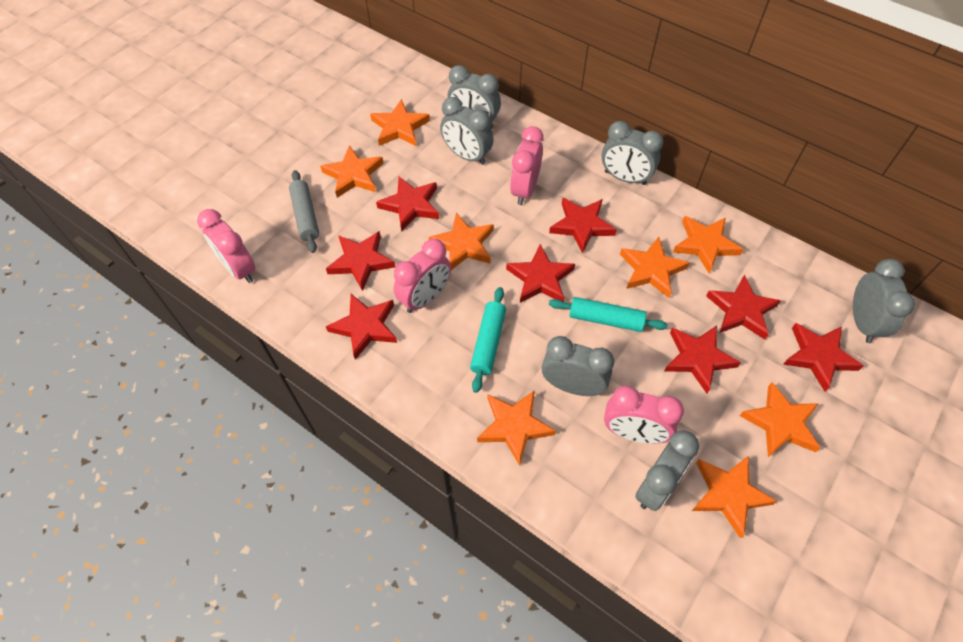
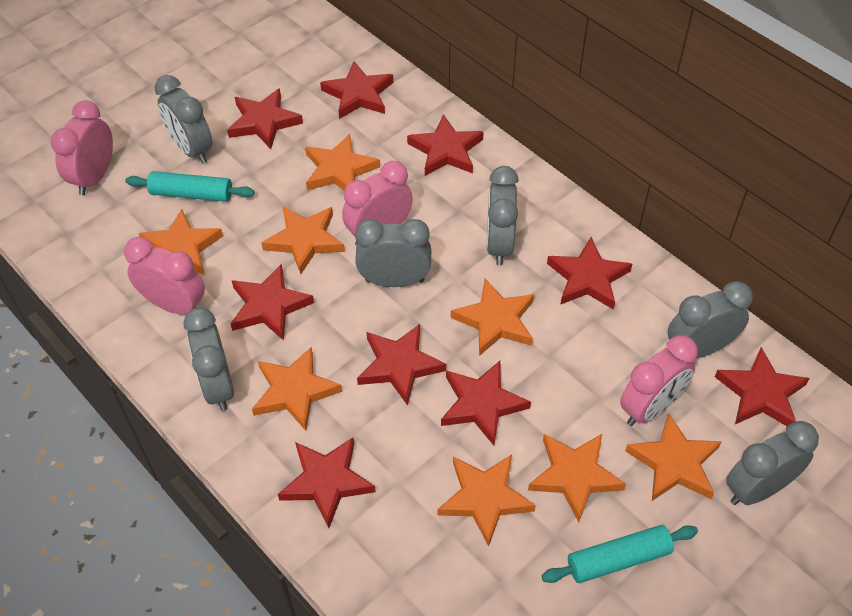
grey rolling pin: 1 -> 0
red star: 8 -> 9

